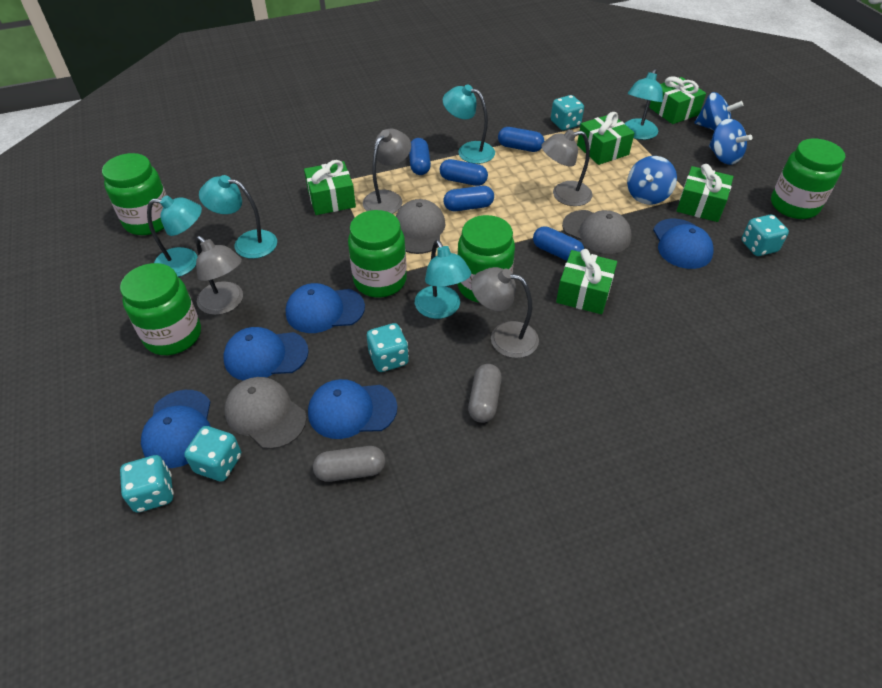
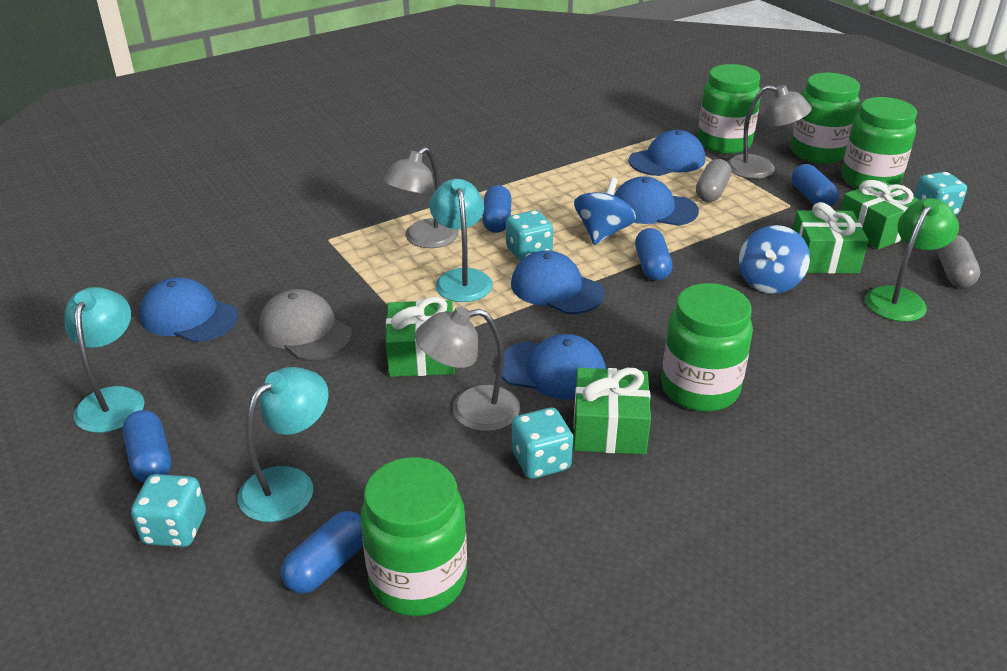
blue spinning top: 3 -> 2
green gift: 5 -> 4
green lamp: 0 -> 1
grey cap: 3 -> 1
grey lamp: 4 -> 3
turquoise dice: 5 -> 4
turquoise lamp: 5 -> 3

